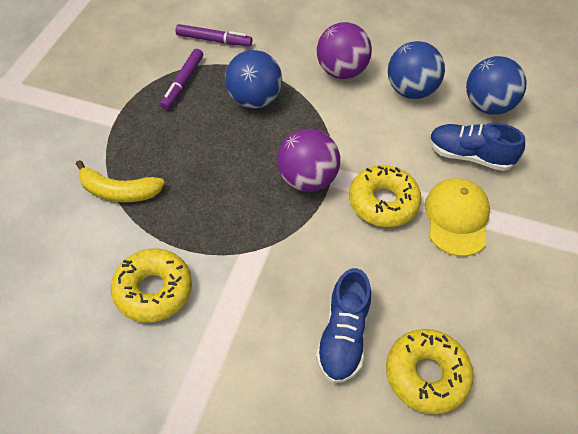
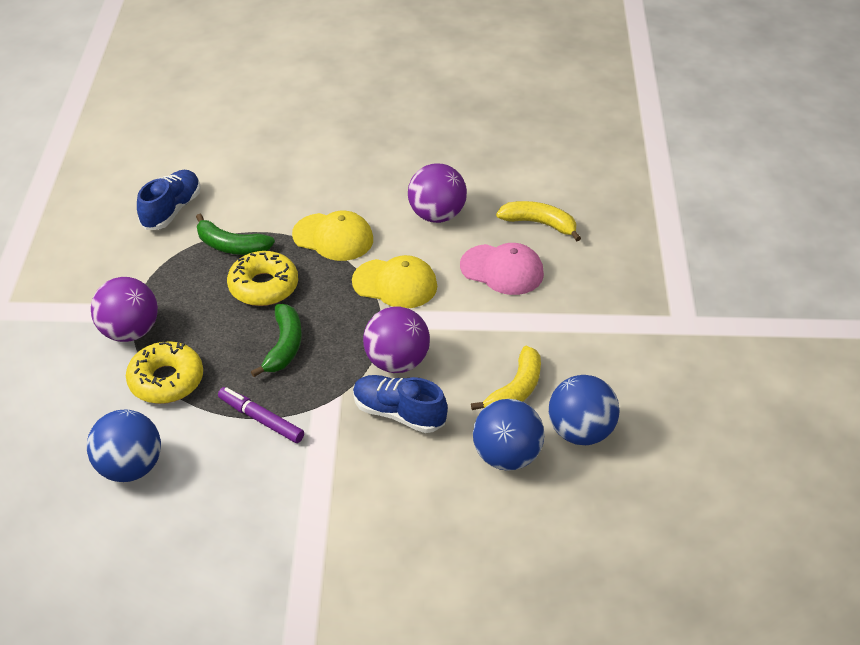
green banana: 0 -> 2
pink cap: 0 -> 1
purple ball: 2 -> 3
purple marker: 2 -> 1
yellow banana: 1 -> 2
yellow cap: 1 -> 2
yellow donut: 3 -> 2

